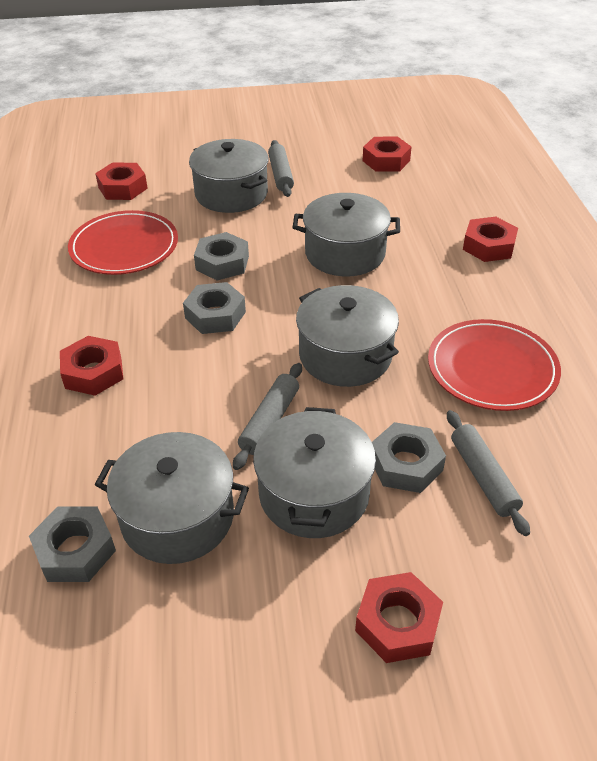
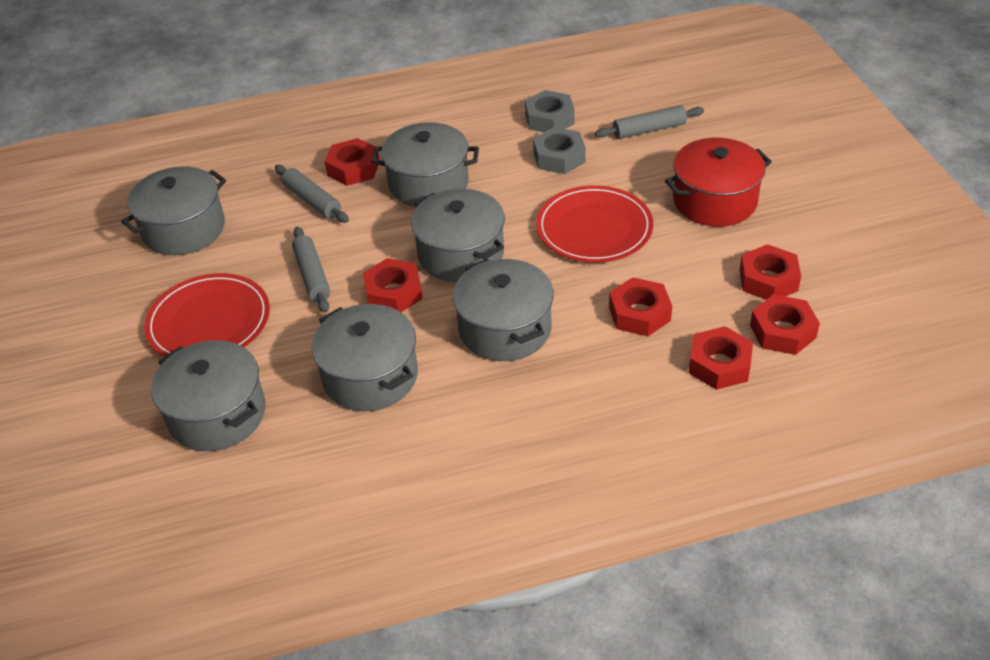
grey nut: 4 -> 2
grey pot: 5 -> 6
red nut: 5 -> 6
red pot: 0 -> 1

